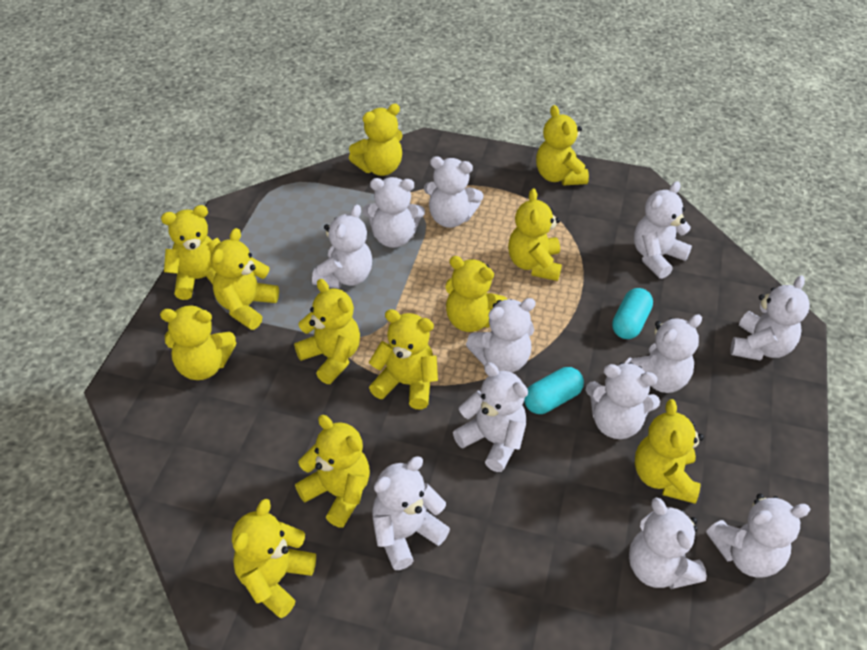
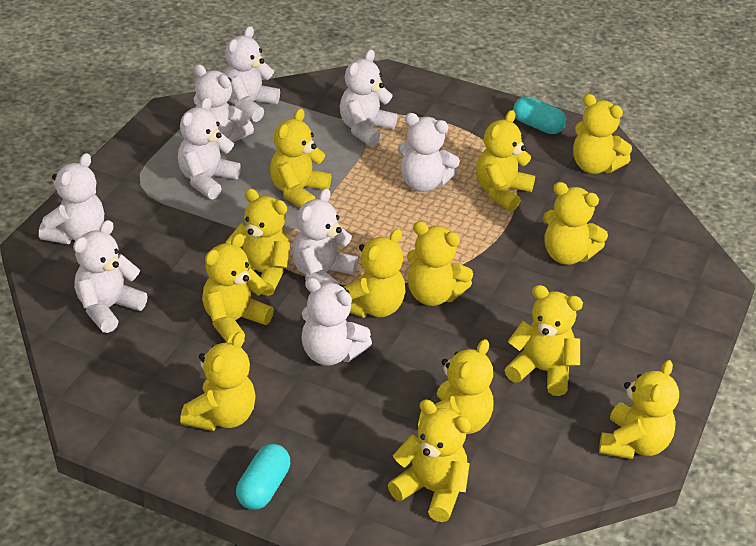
white teddy bear: 12 -> 9
yellow teddy bear: 12 -> 13

